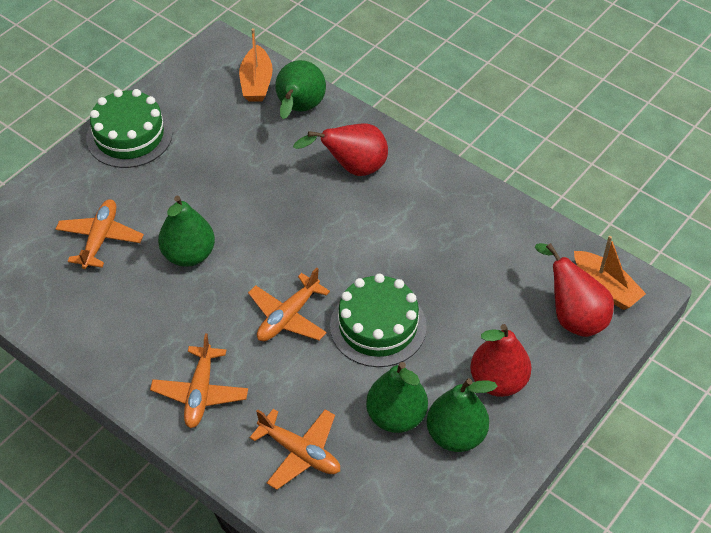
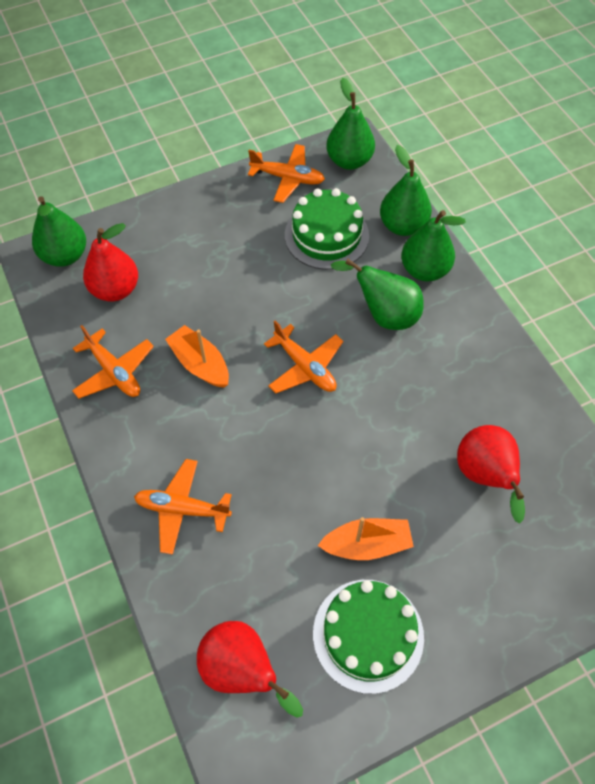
green pear: 4 -> 5

